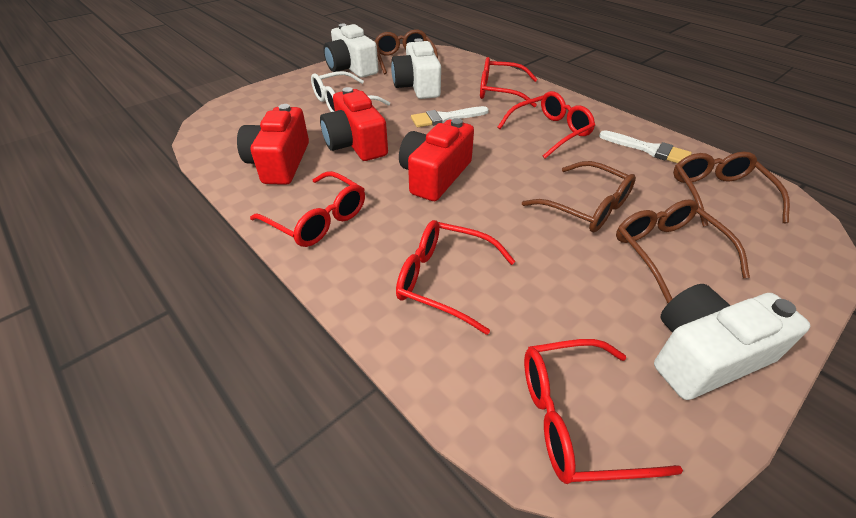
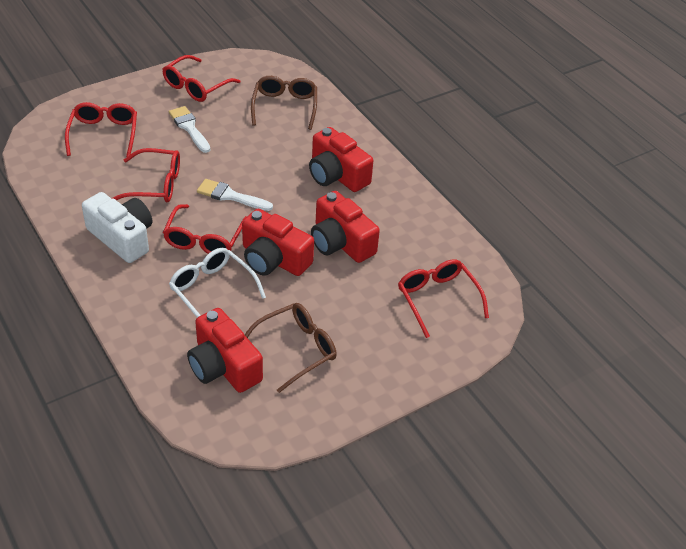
brown glasses: 4 -> 2
red camera: 3 -> 4
white camera: 3 -> 1

